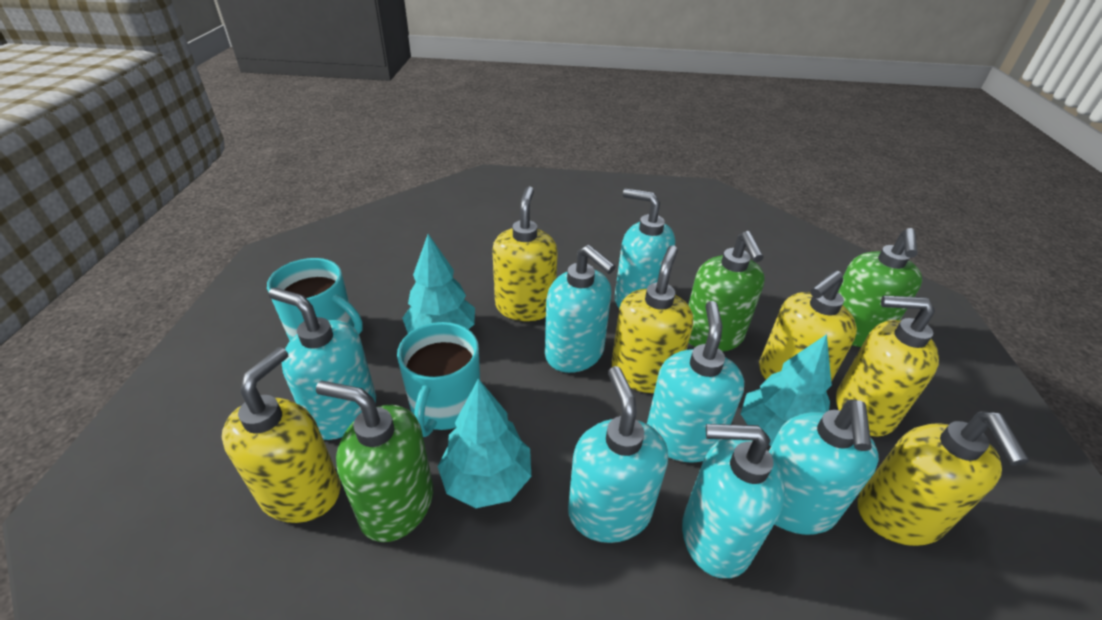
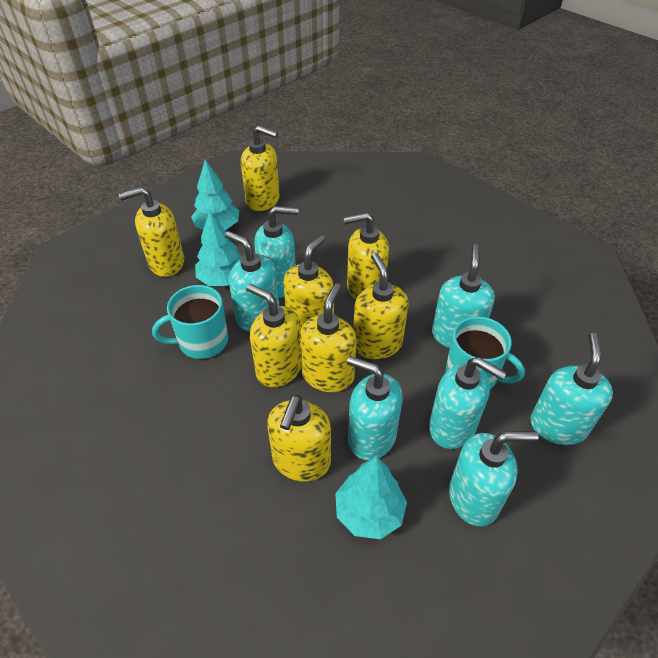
green soap dispenser: 3 -> 0
yellow soap dispenser: 6 -> 8

